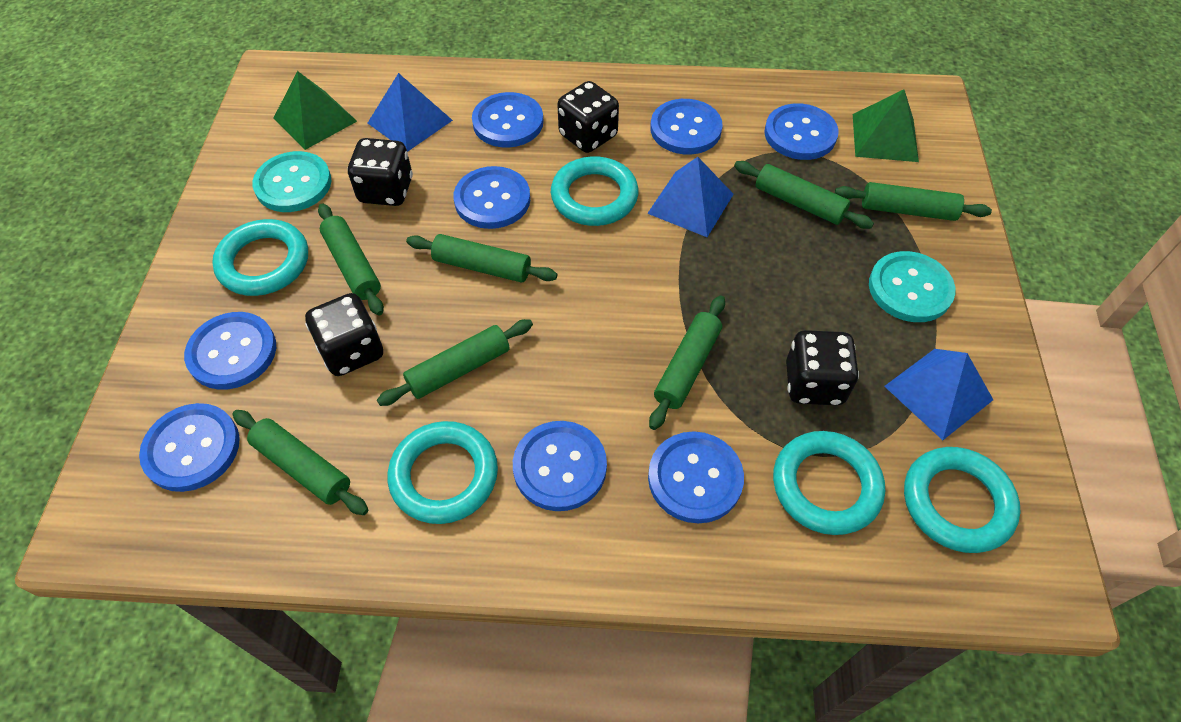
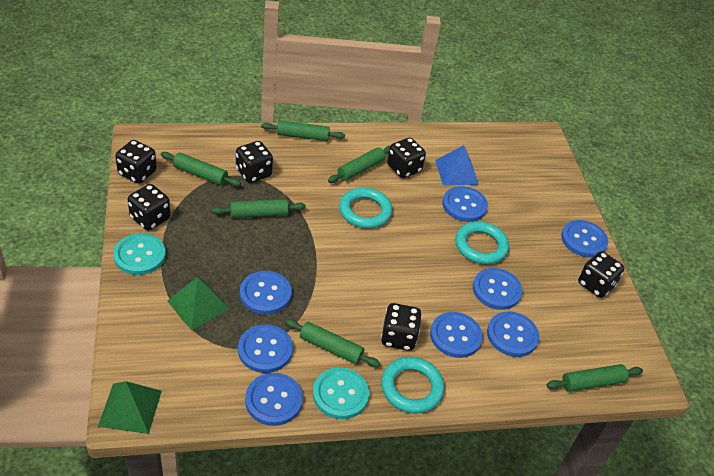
black dice: 4 -> 6
blue pyramid: 3 -> 1
green rolling pin: 7 -> 6
turquoise ring: 5 -> 3

